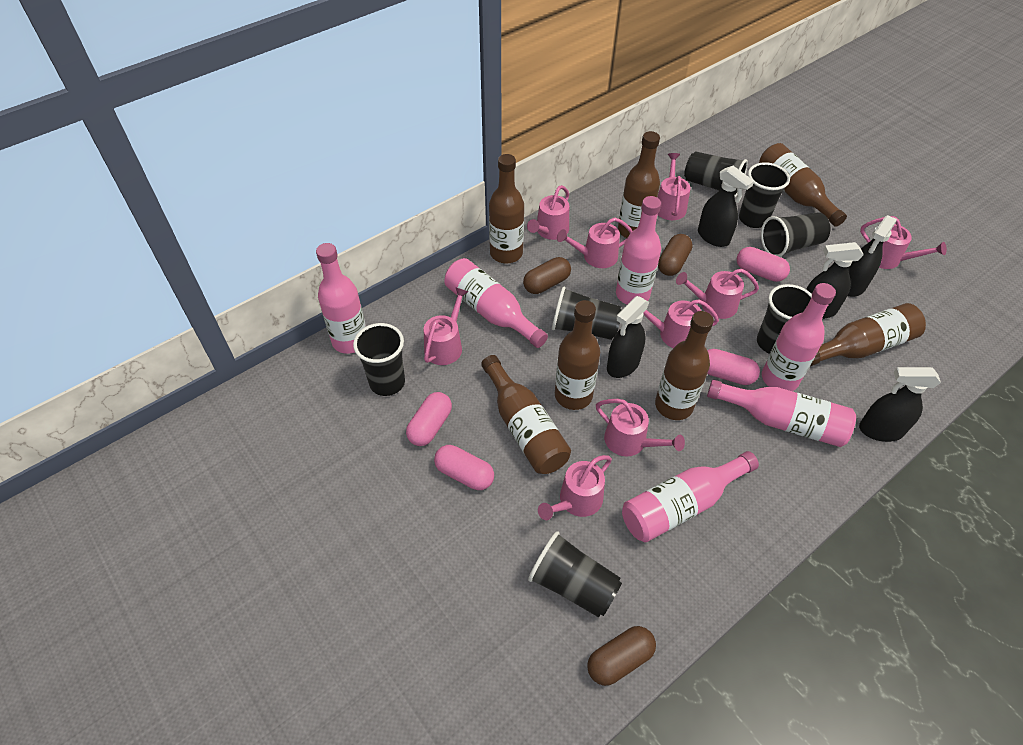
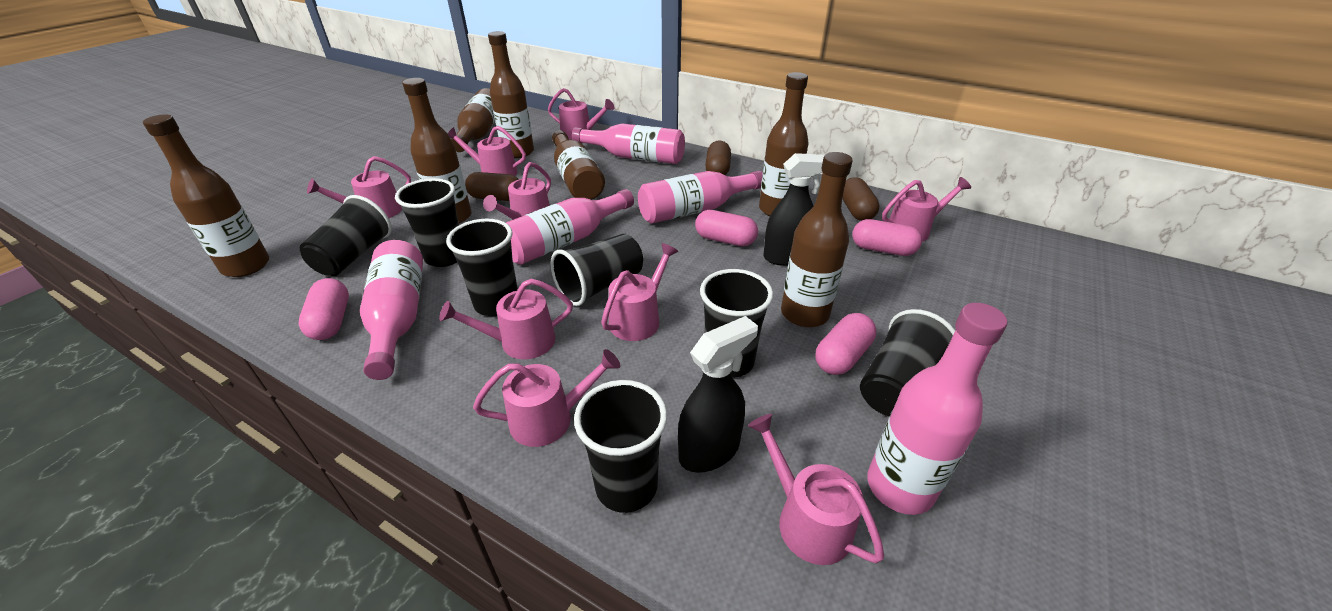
black spray bottle: 5 -> 2
pink bottle: 6 -> 5

